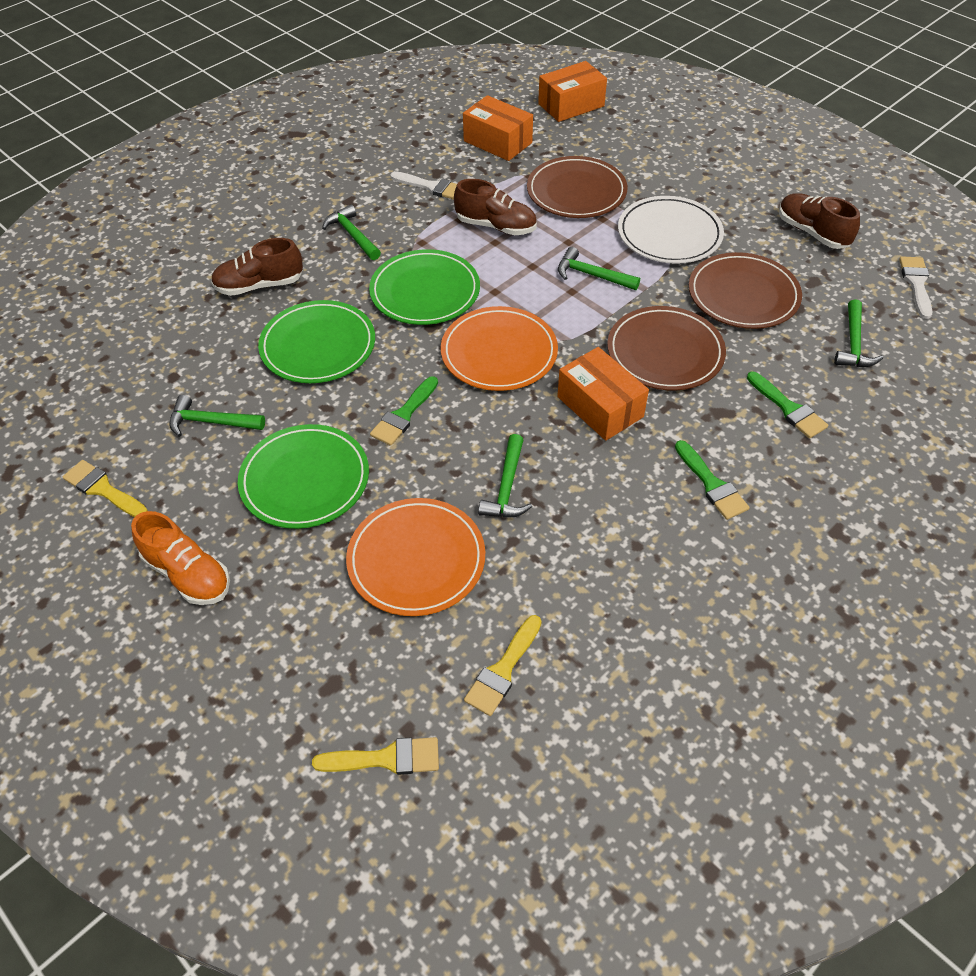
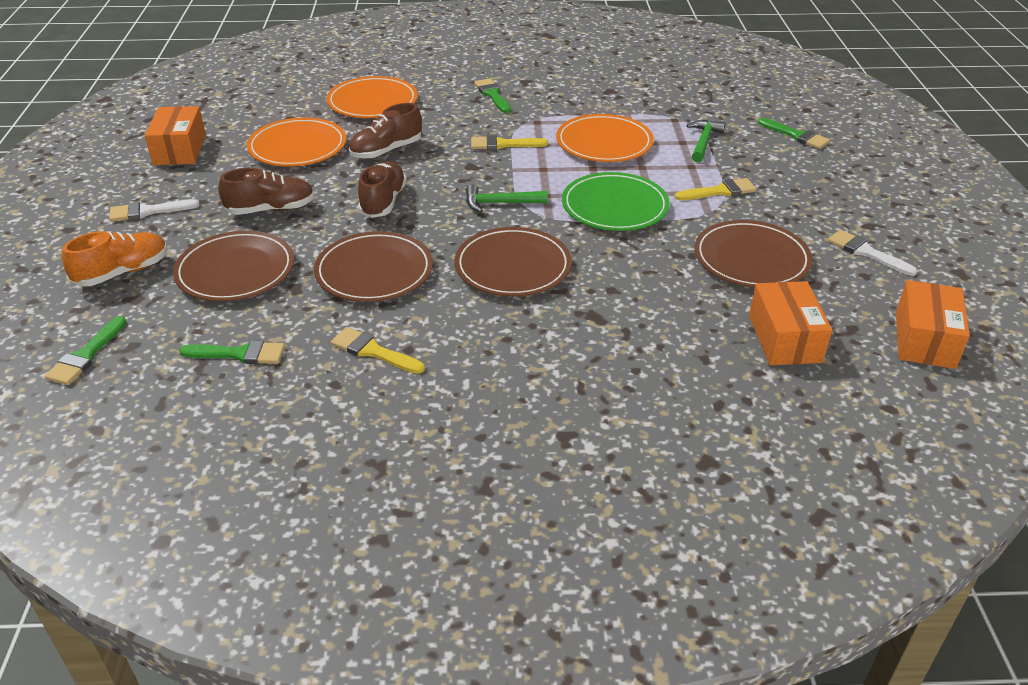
brown plate: 3 -> 4
green brush: 3 -> 4
green hammer: 5 -> 2
green plate: 3 -> 1
orange plate: 2 -> 3
white plate: 1 -> 0

